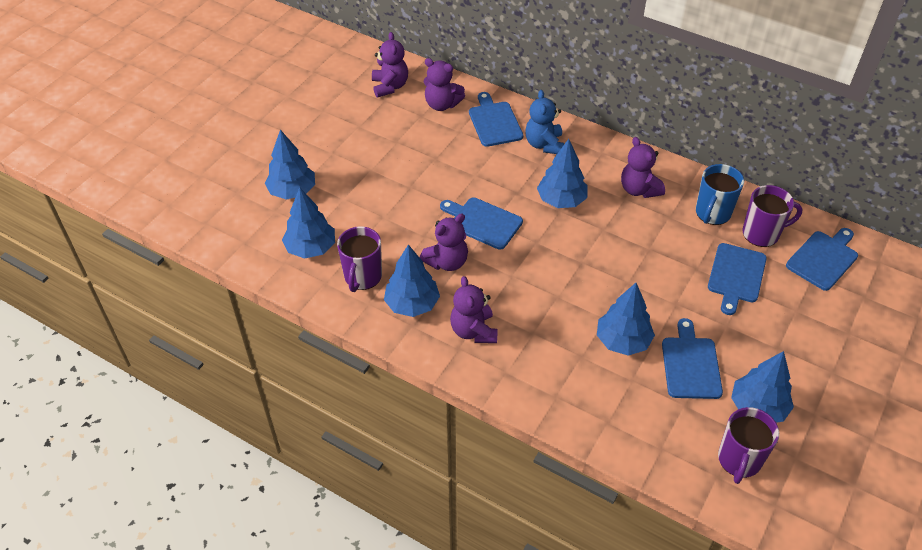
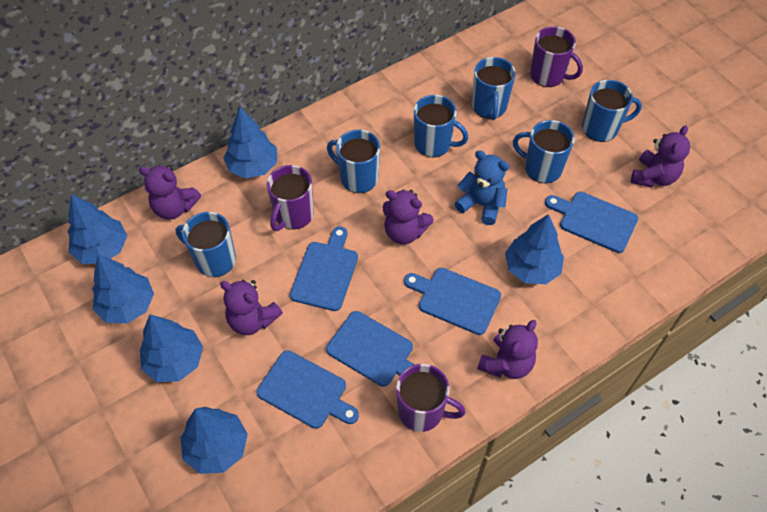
blue mug: 1 -> 6

